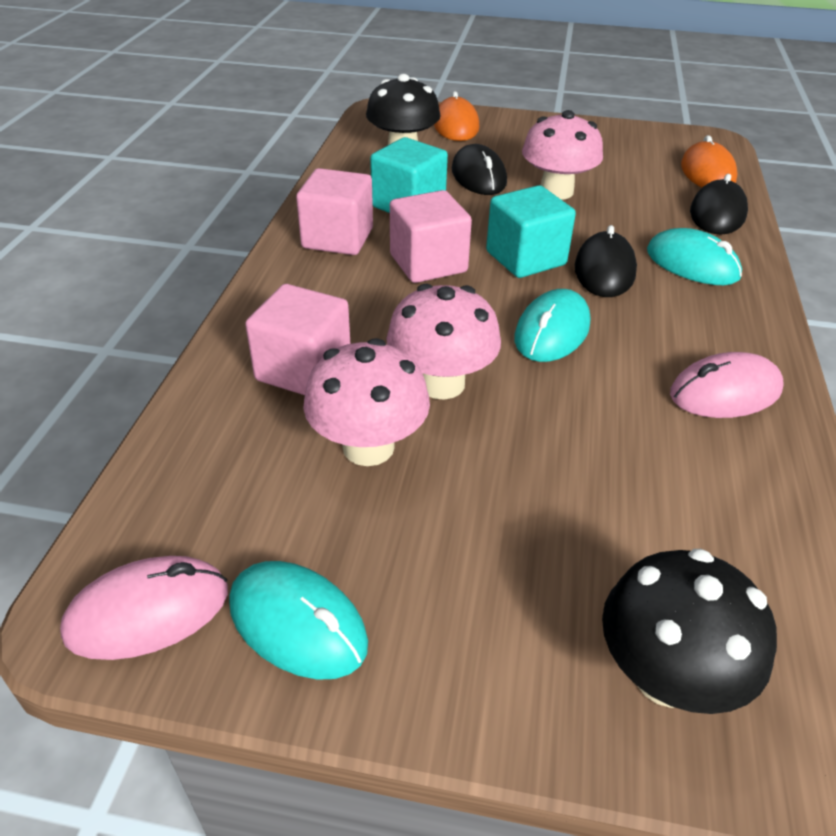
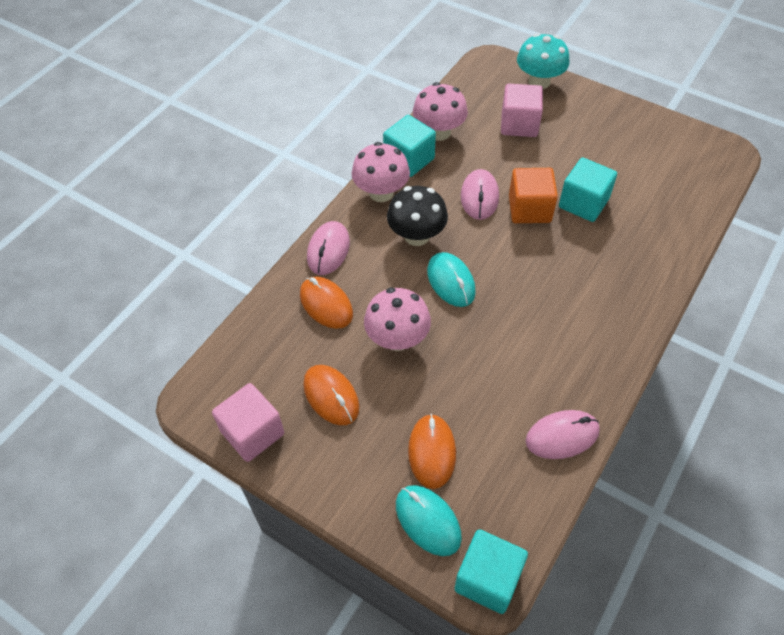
black mouse: 3 -> 0
black mushroom: 2 -> 1
orange cube: 0 -> 1
orange mouse: 2 -> 3
pink cube: 3 -> 2
pink mouse: 2 -> 3
turquoise cube: 2 -> 3
turquoise mouse: 3 -> 2
turquoise mushroom: 0 -> 1

